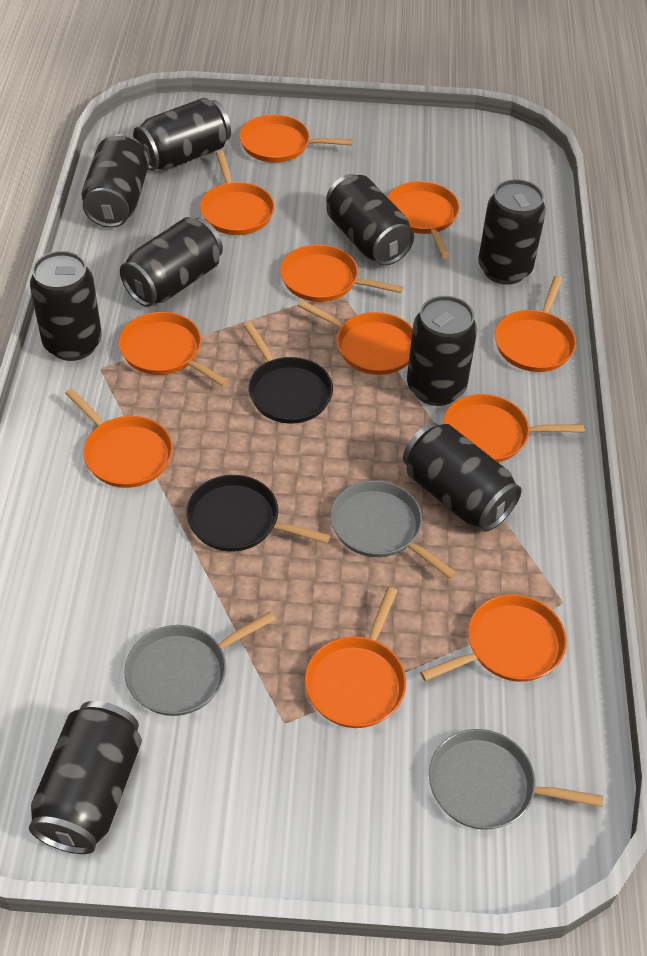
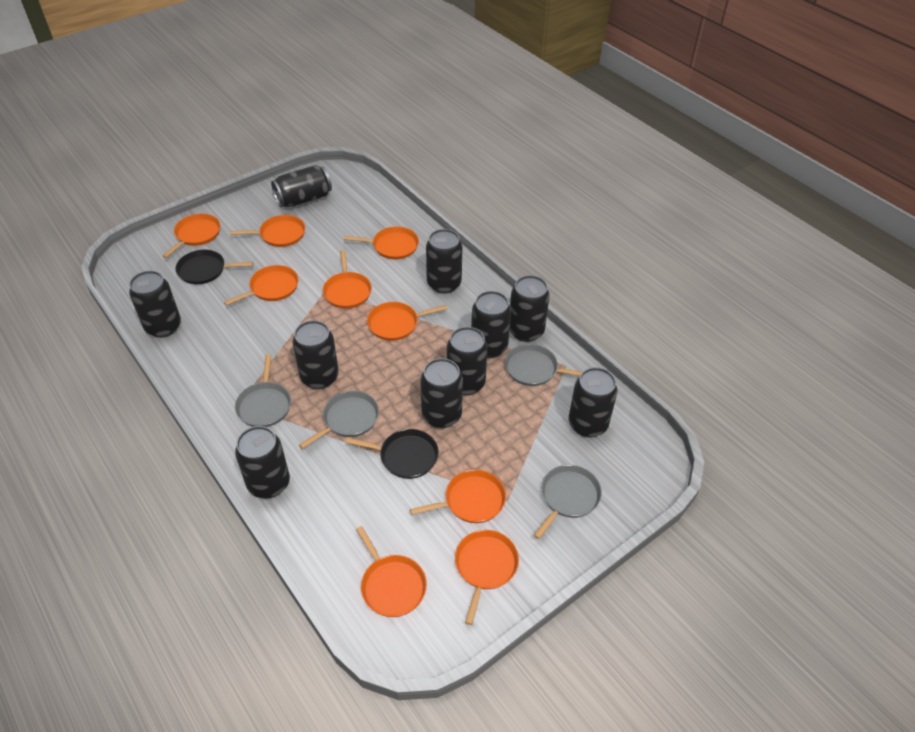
black can: 9 -> 10
grey pan: 3 -> 4
orange pan: 11 -> 9

